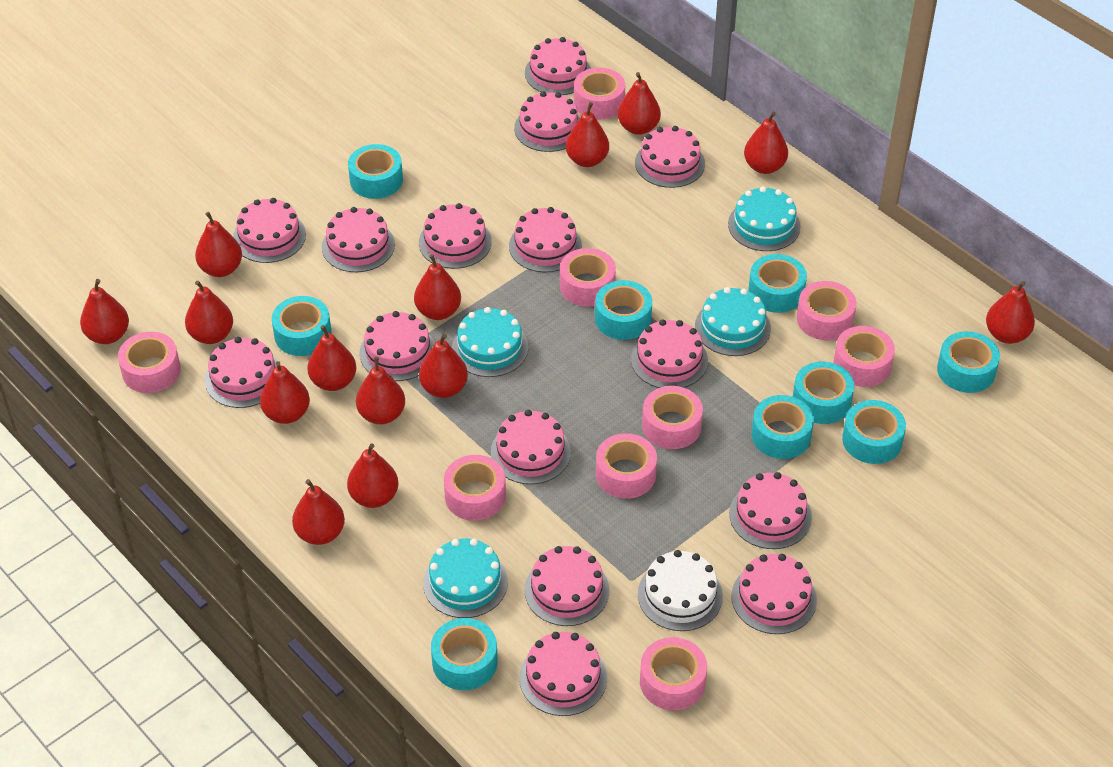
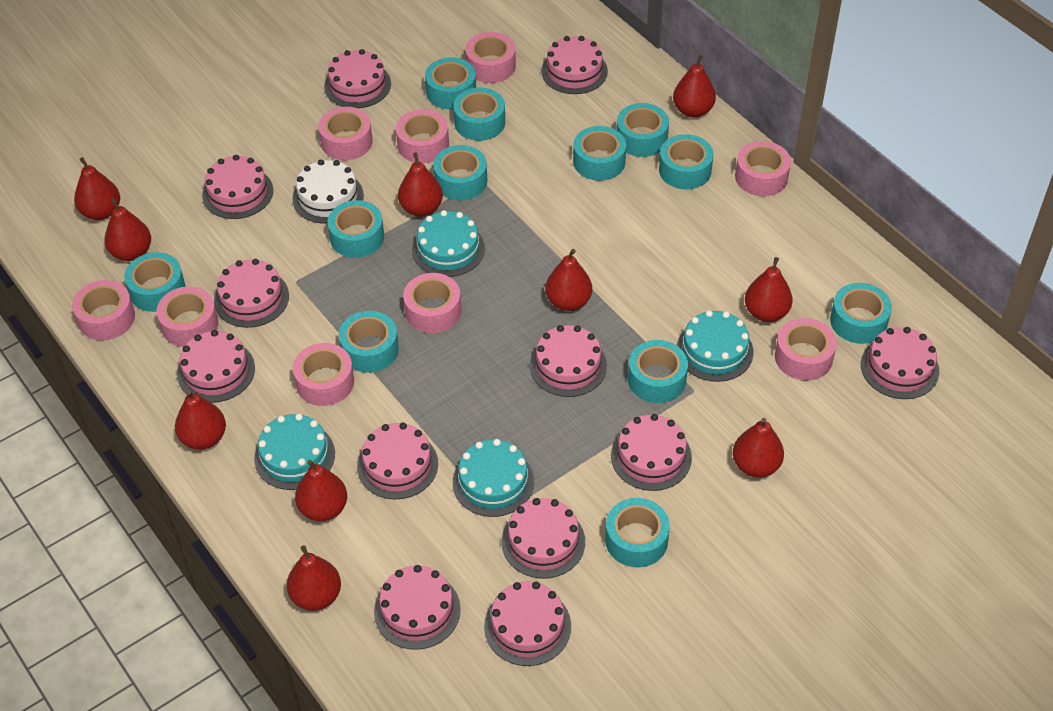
pink cake: 15 -> 12
red pear: 14 -> 10
turquoise tape: 9 -> 12

